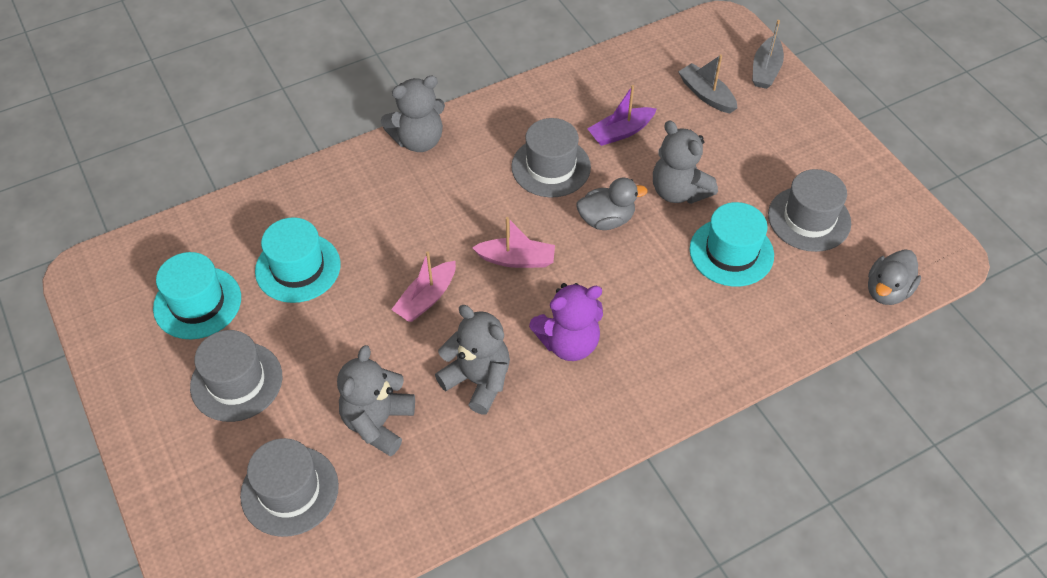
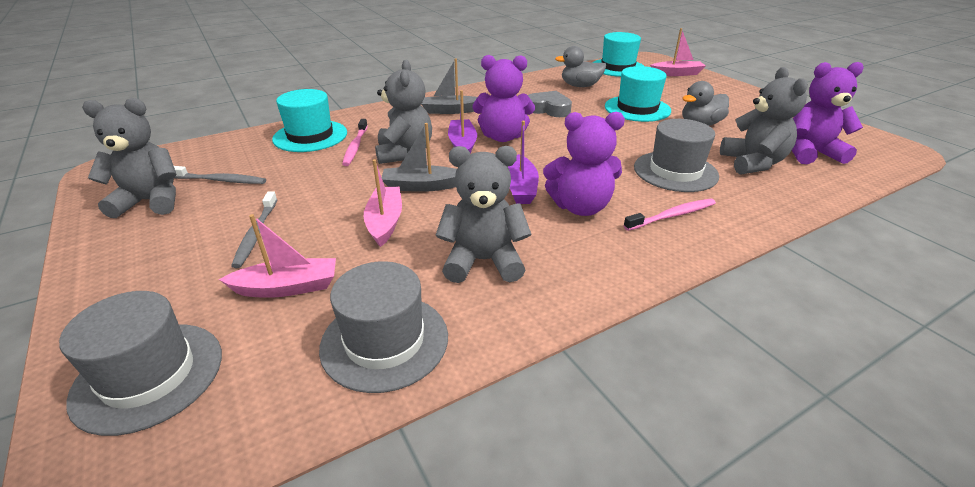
grey hat: 4 -> 3
grey heart: 0 -> 1
grey toothbrush: 0 -> 2
pink boat: 2 -> 3
pink toothbrush: 0 -> 2
purple boat: 1 -> 2
purple teddy bear: 1 -> 3

